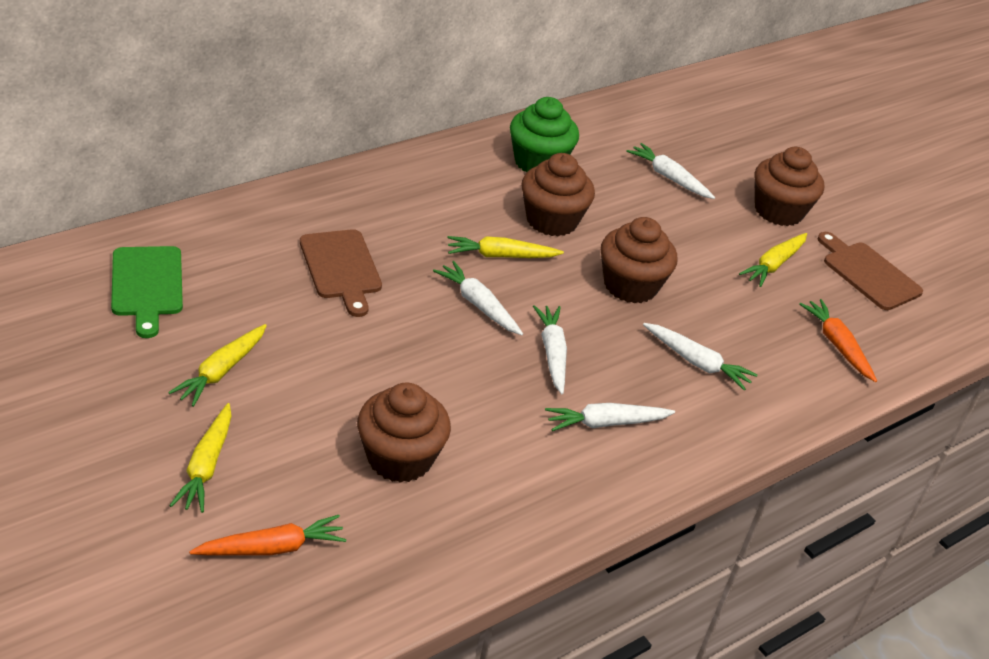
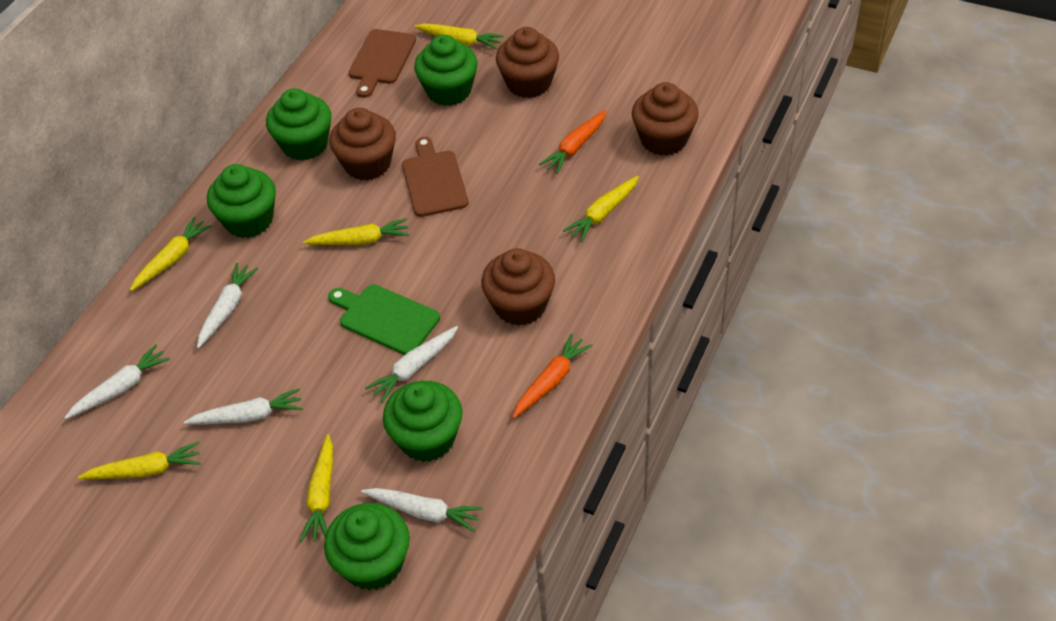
green cupcake: 1 -> 5
yellow carrot: 4 -> 6

